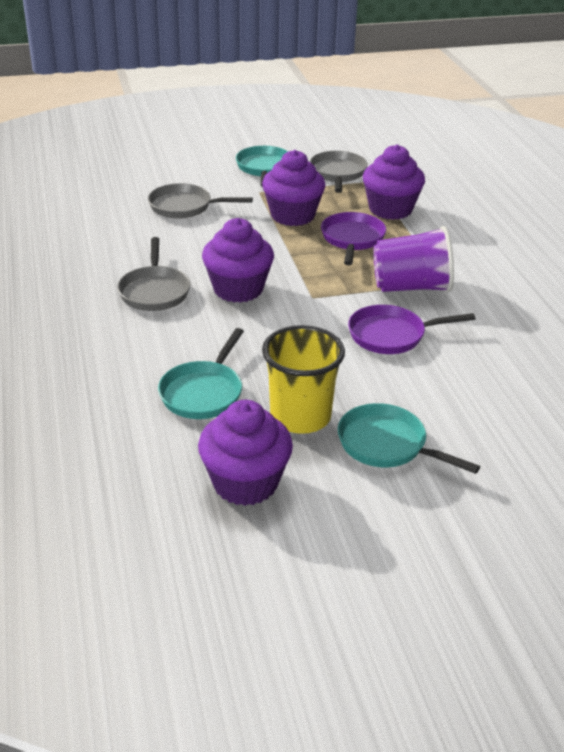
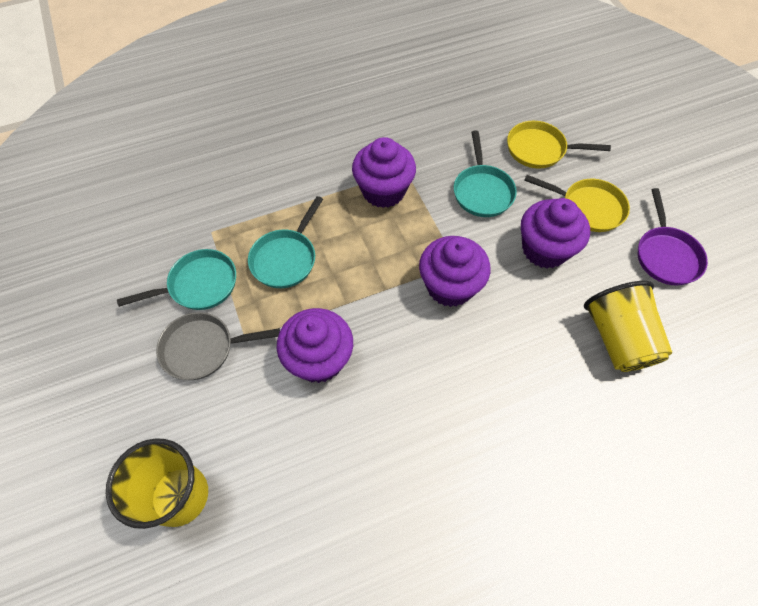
grey pan: 3 -> 1
purple cup: 1 -> 0
purple pan: 2 -> 1
yellow cup: 1 -> 2
yellow pan: 0 -> 2

